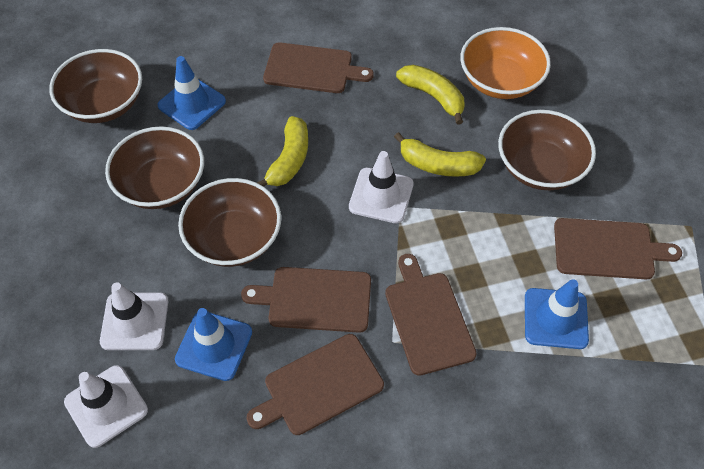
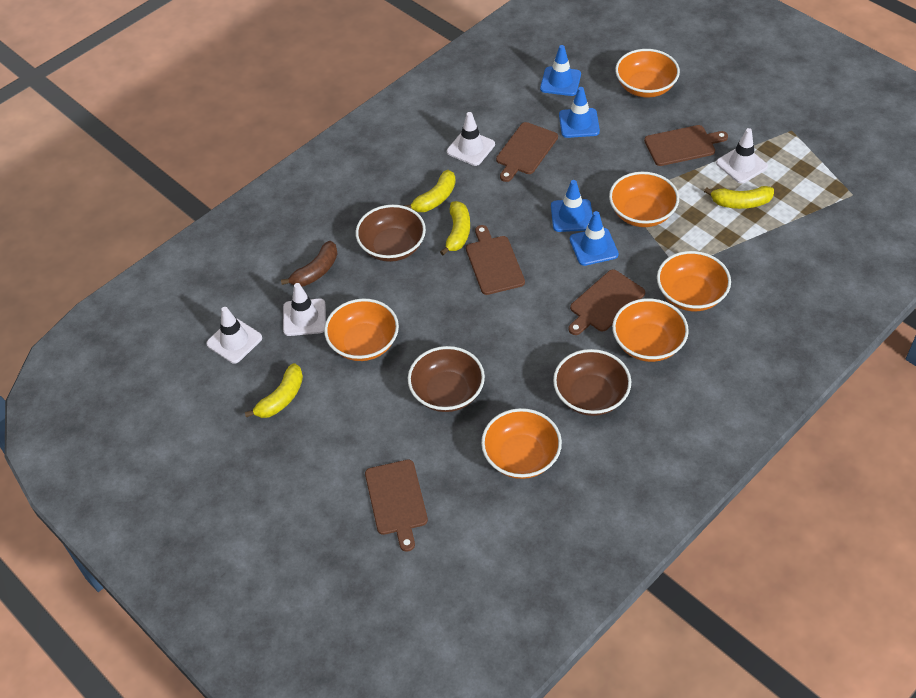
blue traffic cone: 3 -> 4
brown banana: 0 -> 1
brown bowl: 4 -> 3
orange bowl: 1 -> 6
white traffic cone: 3 -> 4
yellow banana: 3 -> 4

